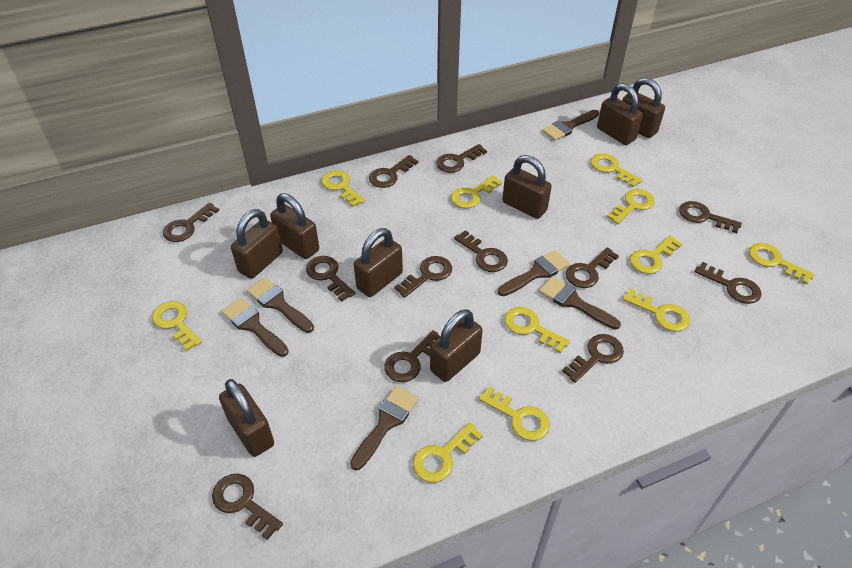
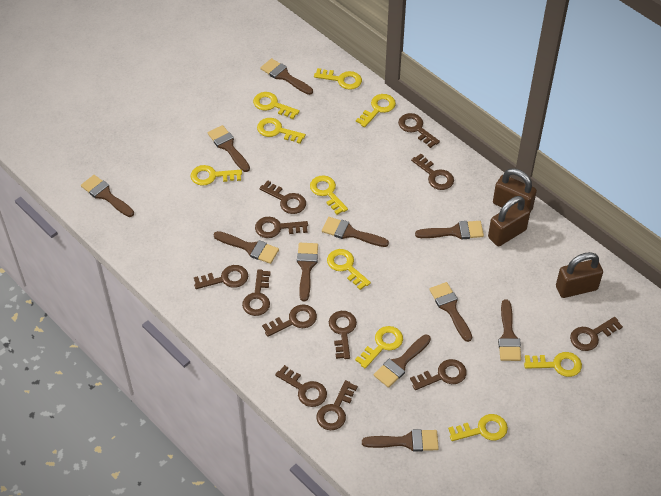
brown brush: 6 -> 11
brown padlock: 8 -> 3
yellow key: 11 -> 10

